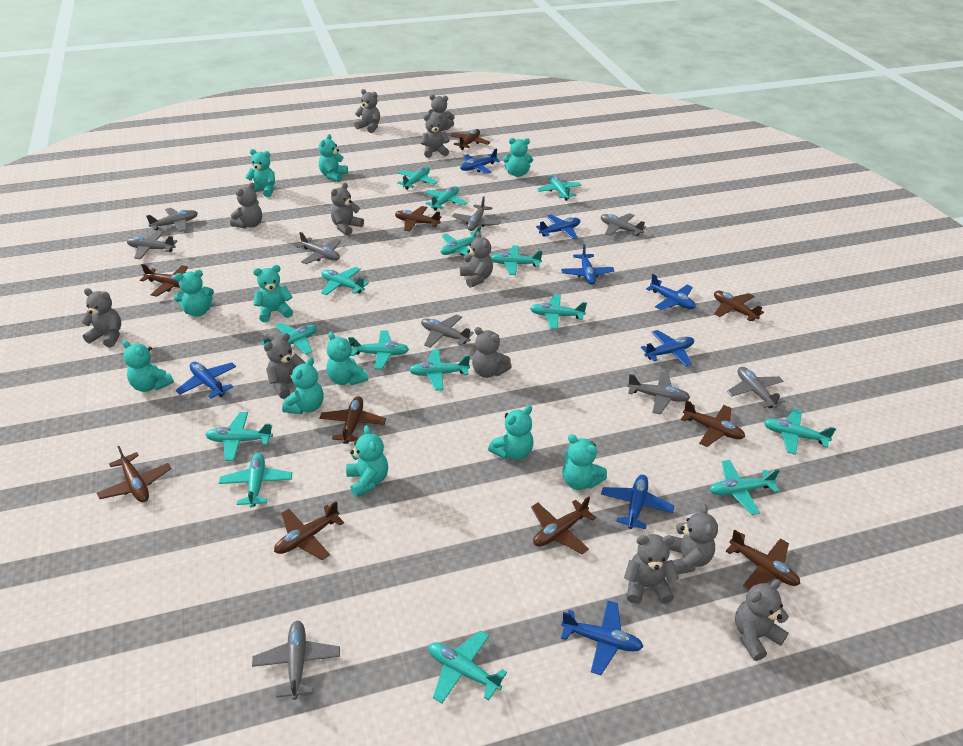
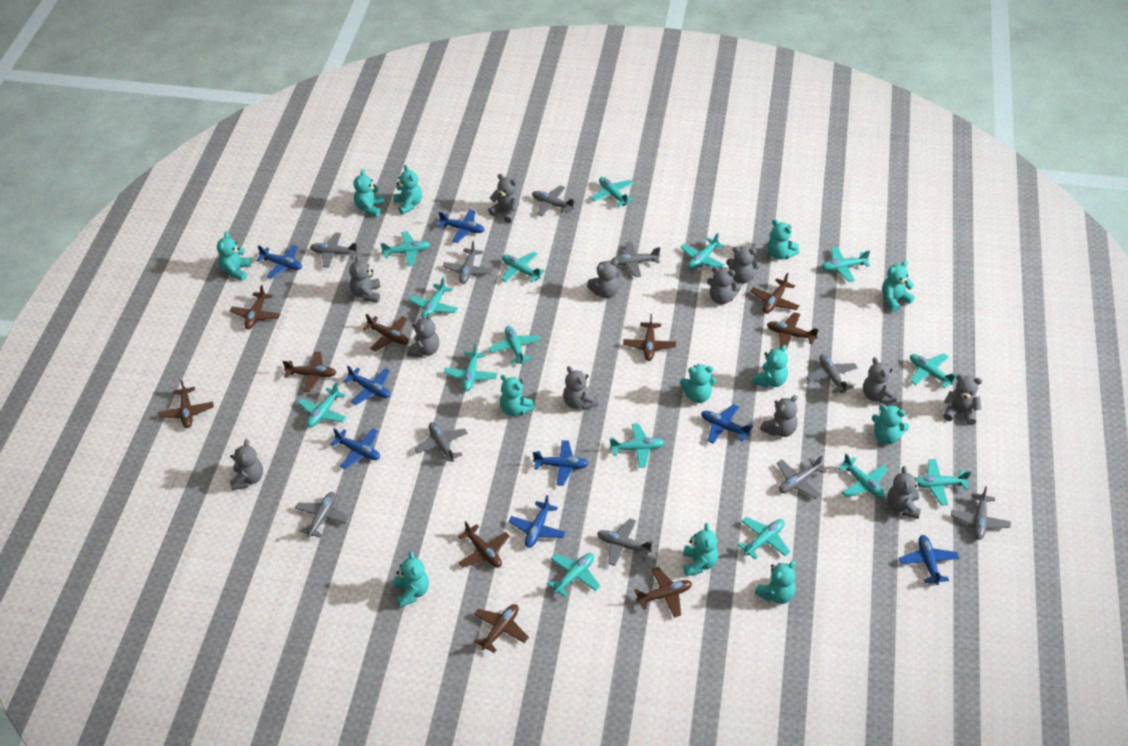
grey plane: 9 -> 10
turquoise teddy bear: 11 -> 12

